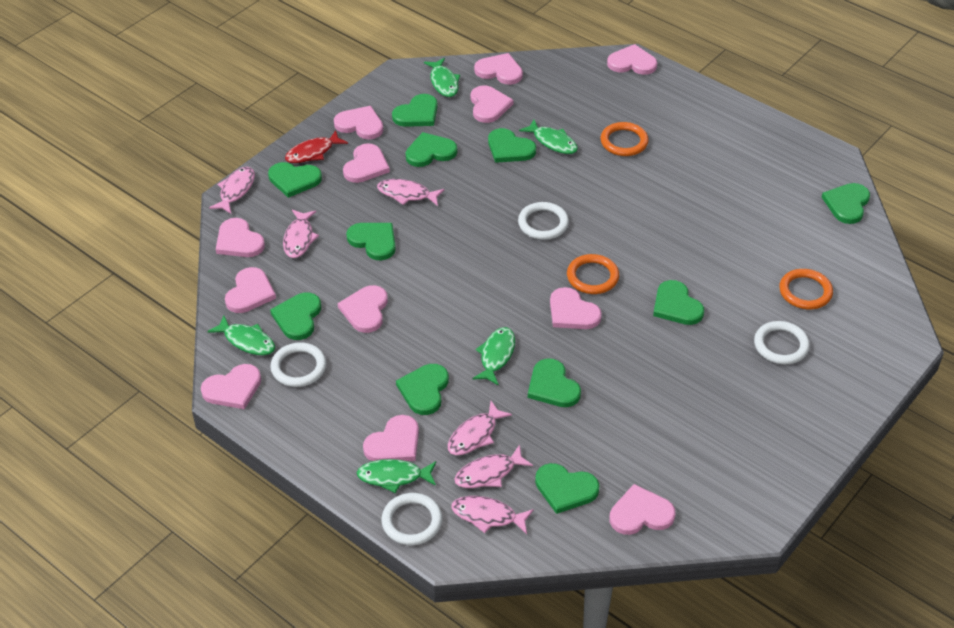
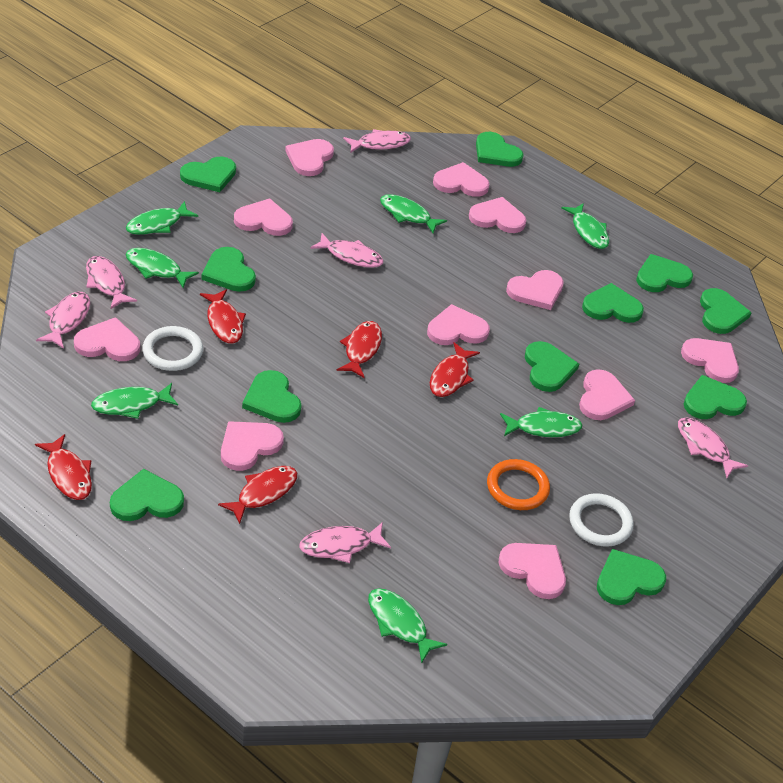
green fish: 5 -> 7
orange ring: 3 -> 1
pink heart: 12 -> 11
red fish: 1 -> 5
white ring: 4 -> 2

